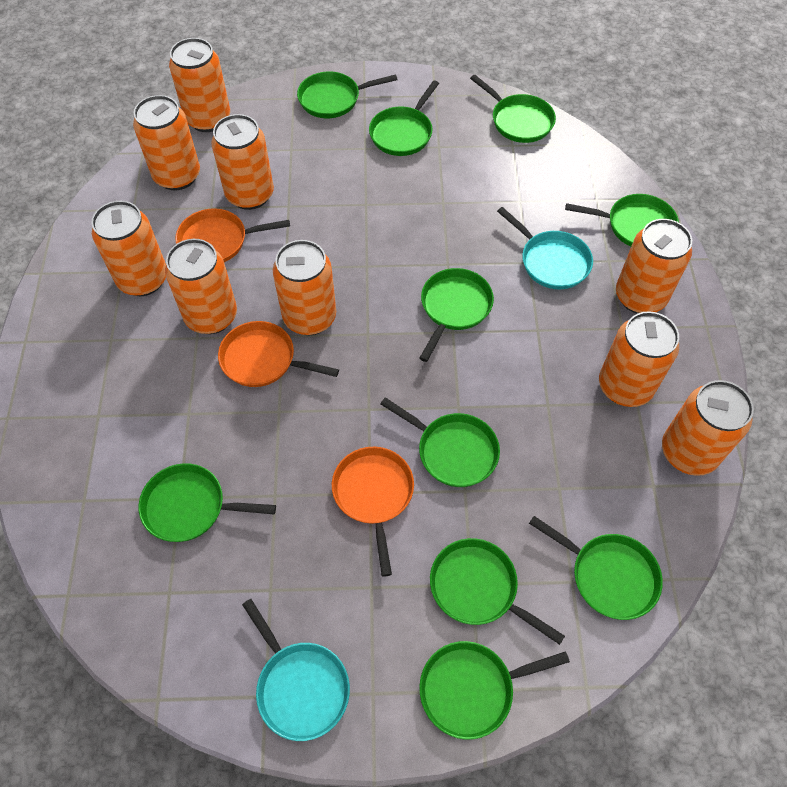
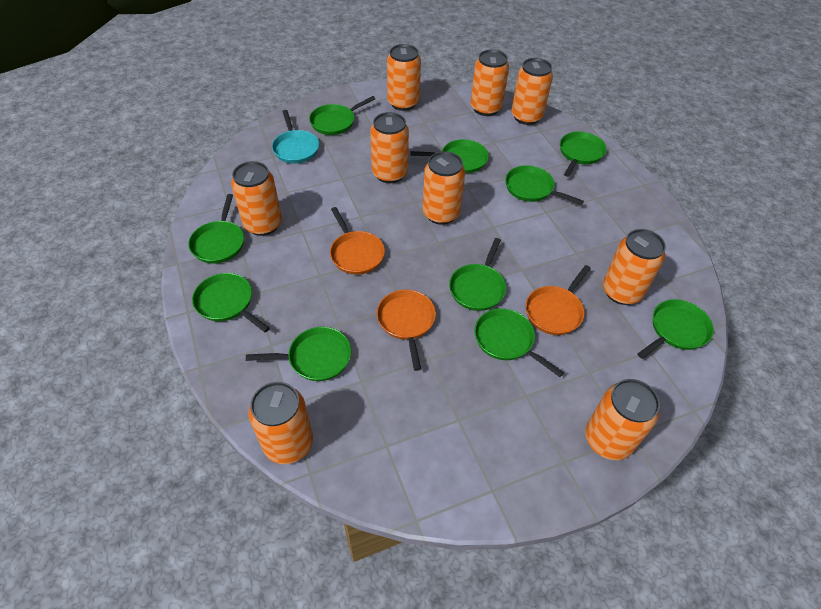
turquoise pan: 2 -> 1

